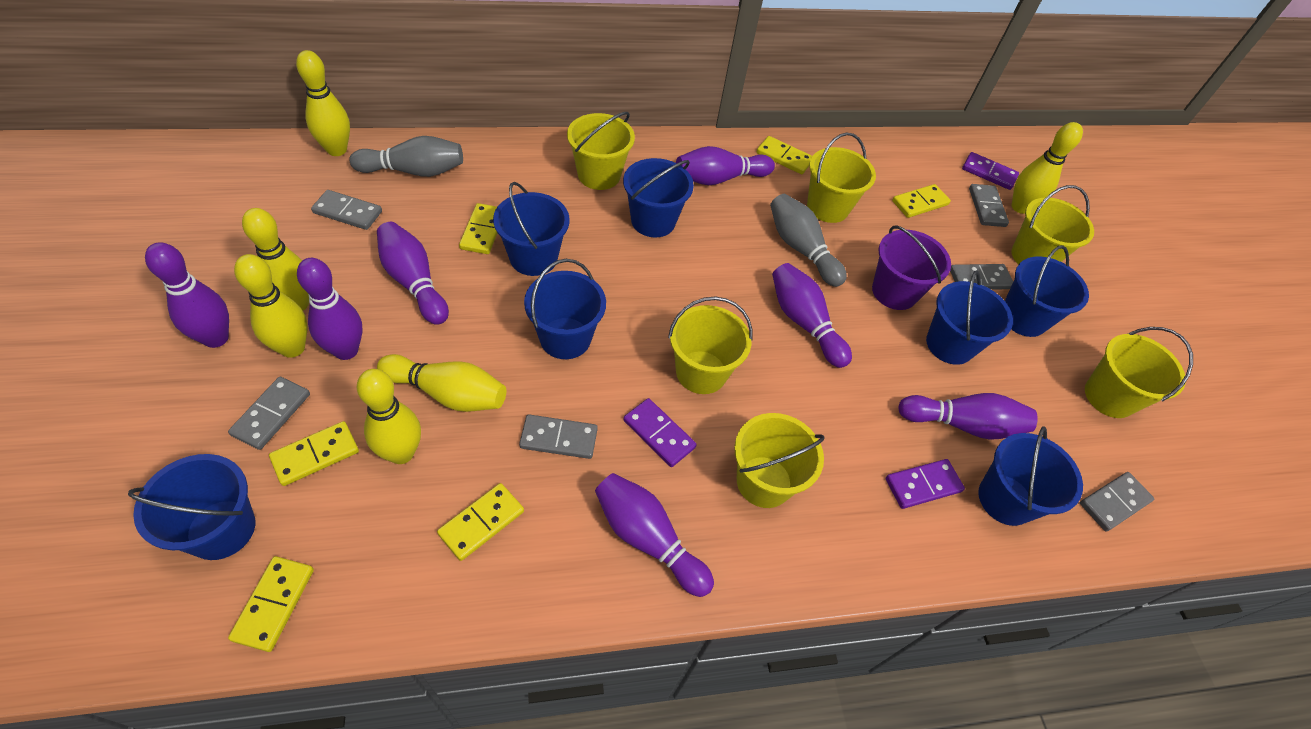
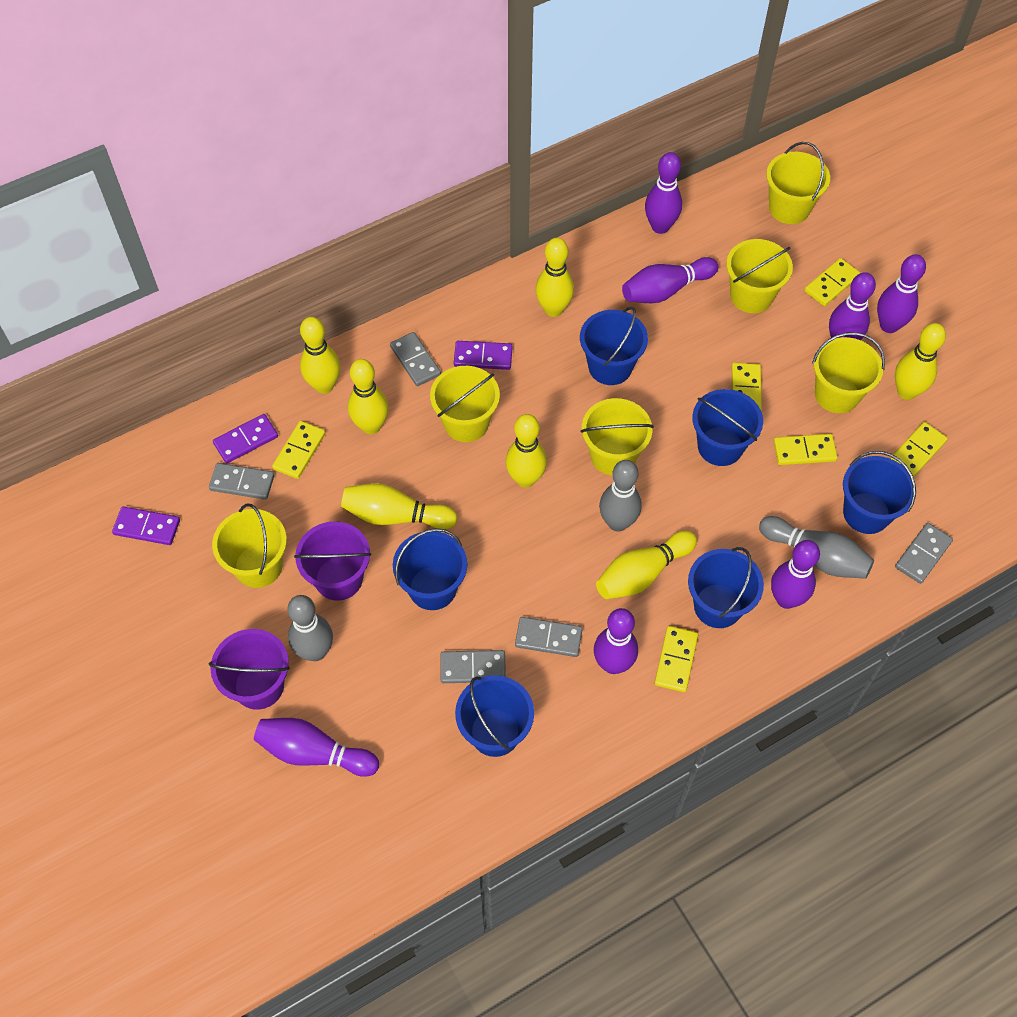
blue bucket: 7 -> 6
grey bowling pin: 2 -> 3
grey domino: 6 -> 5
purple bucket: 1 -> 2
yellow bowling pin: 6 -> 7

